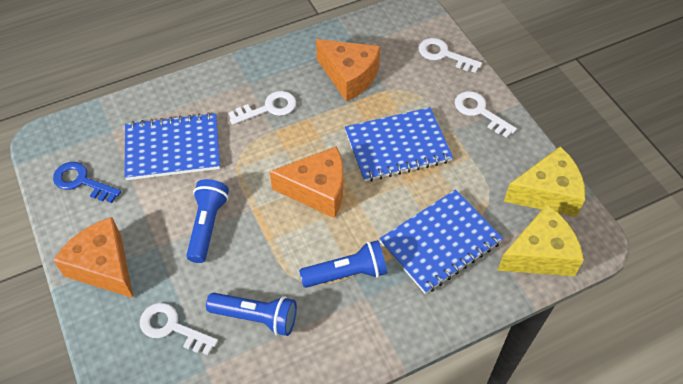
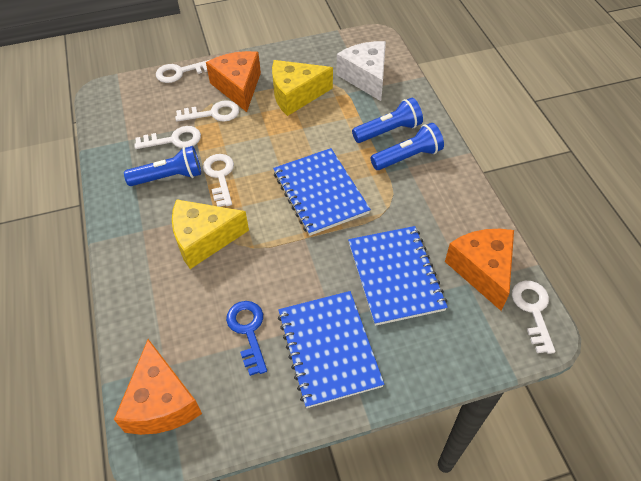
white cheese: 0 -> 1
white key: 4 -> 5

